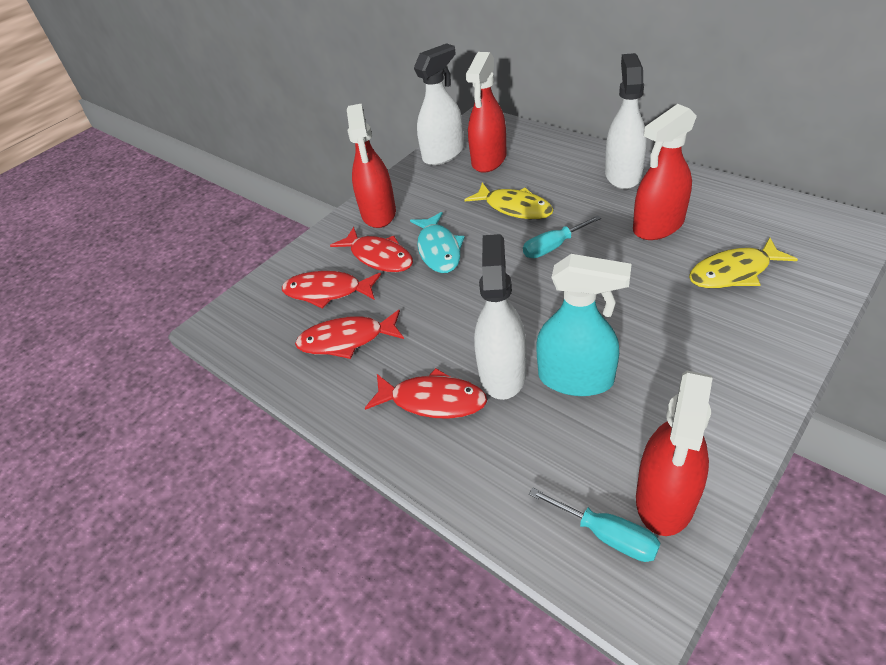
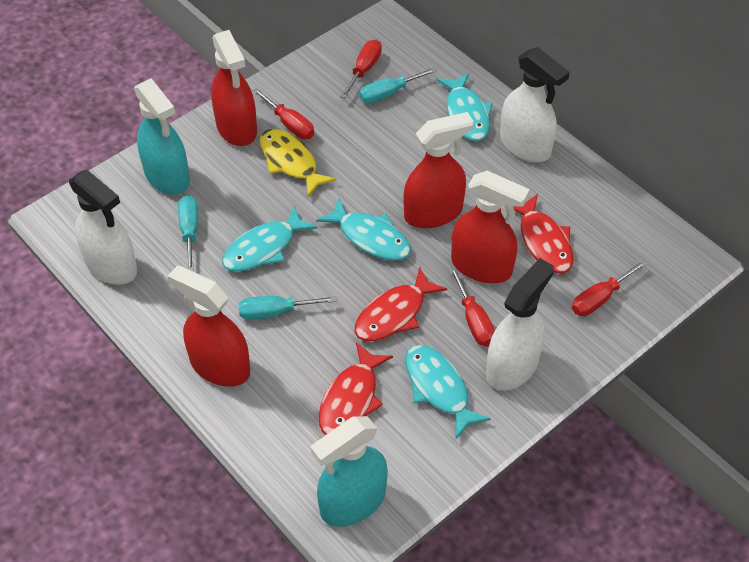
red fish: 4 -> 3
red screwdriver: 0 -> 4
turquoise fish: 1 -> 4
turquoise screwdriver: 2 -> 3
turquoise spray bottle: 1 -> 2
yellow fish: 2 -> 1

